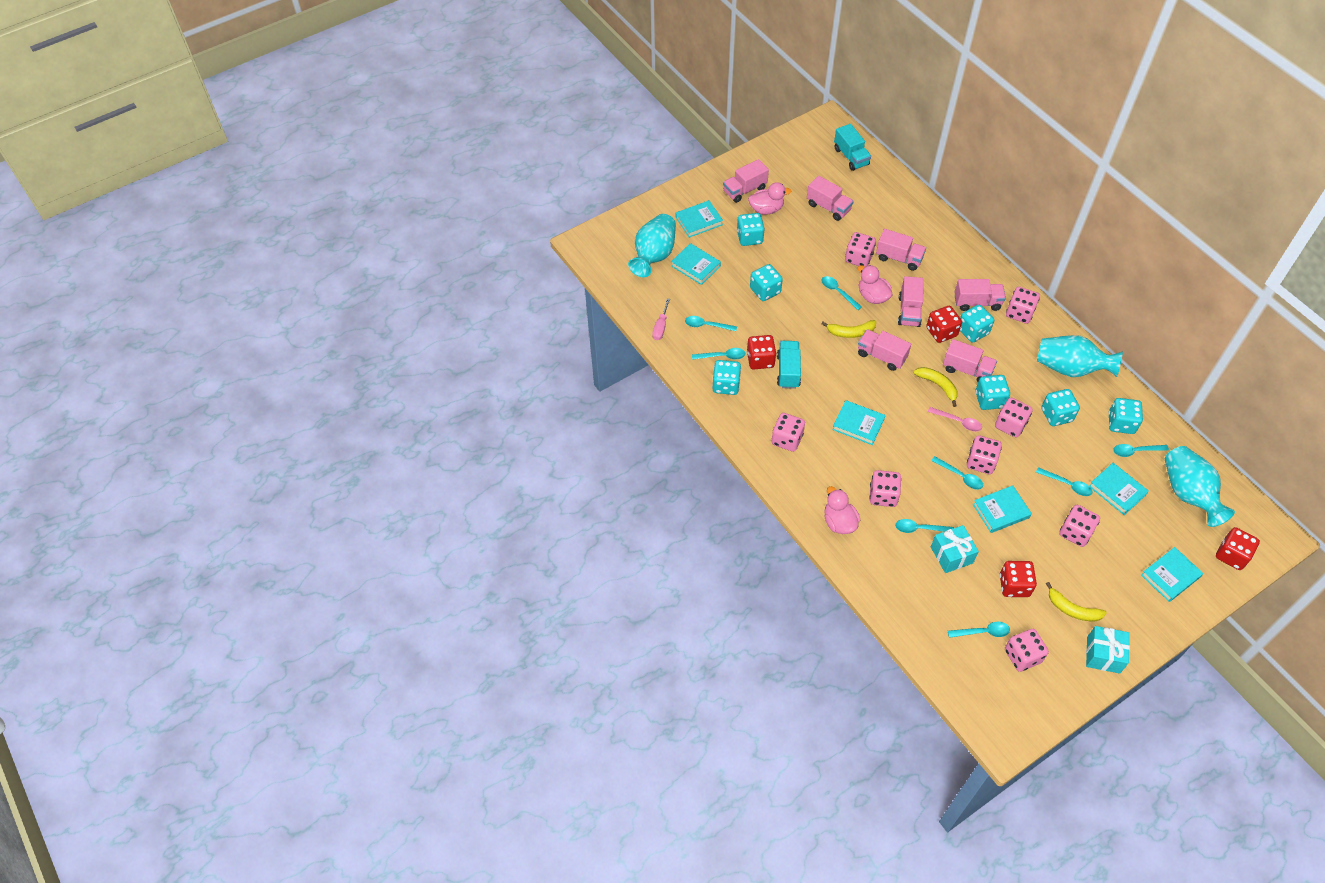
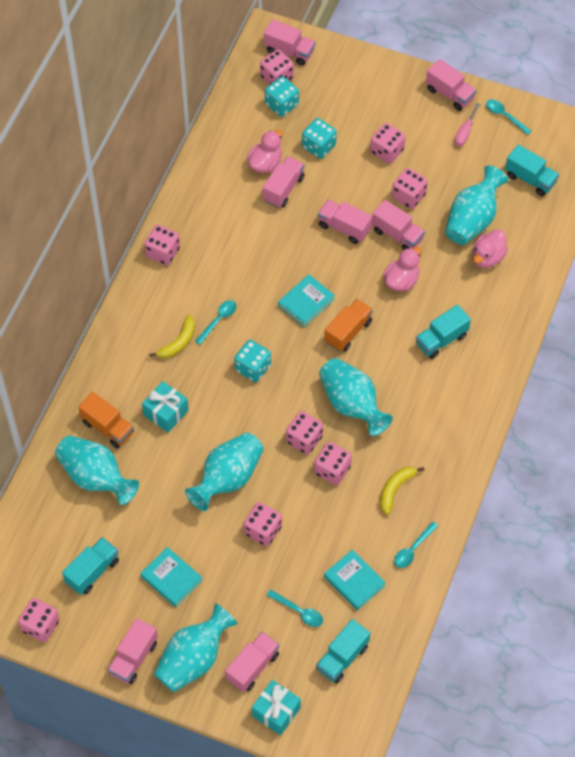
orange truck: 0 -> 2
pink spoon: 1 -> 0
red dice: 4 -> 0
turquoise book: 6 -> 3
turquoise dice: 7 -> 3
turquoise spoon: 8 -> 4
turquoise truck: 2 -> 4
turquoise vase: 3 -> 5
yellow banana: 3 -> 2

